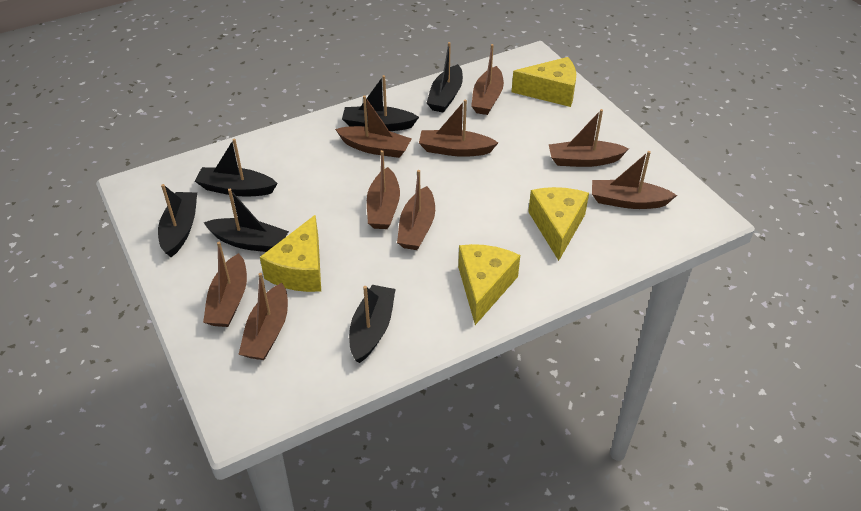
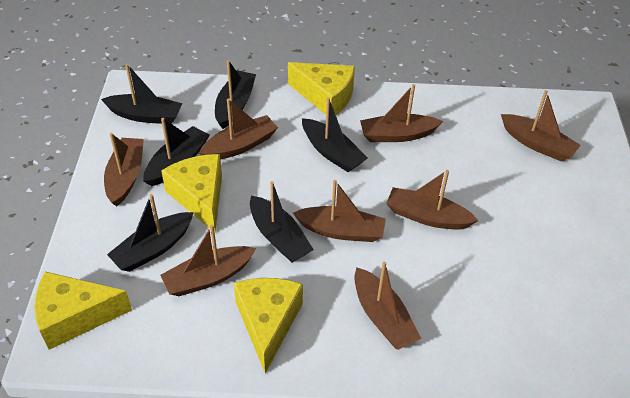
brown boat: 9 -> 8

